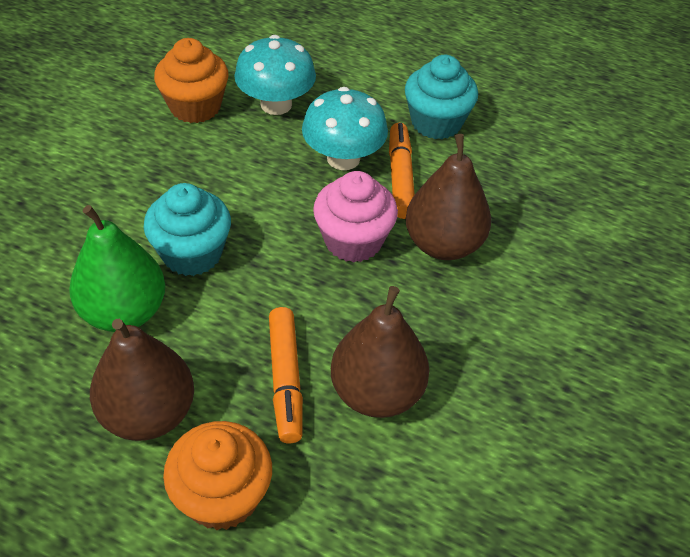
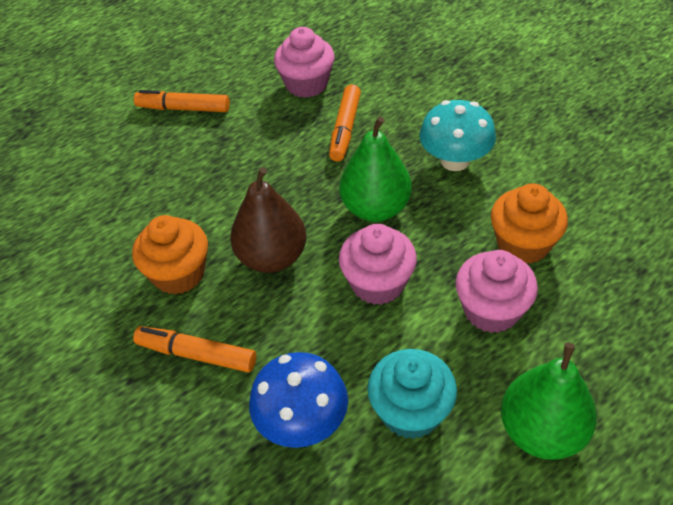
blue mushroom: 0 -> 1
brown pear: 3 -> 1
green pear: 1 -> 2
orange marker: 2 -> 3
pink cupcake: 1 -> 3
turquoise cupcake: 2 -> 1
turquoise mushroom: 2 -> 1

